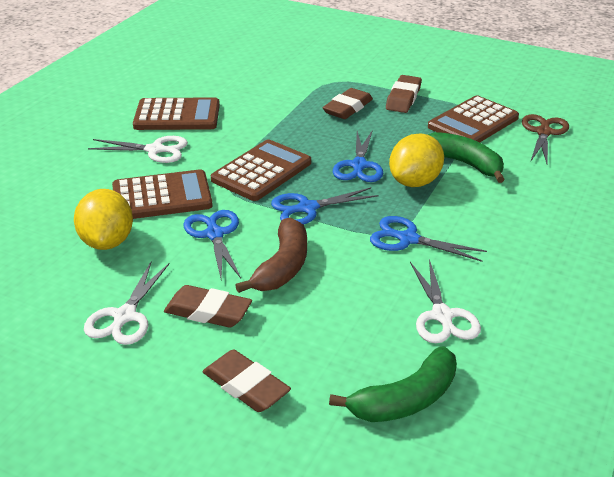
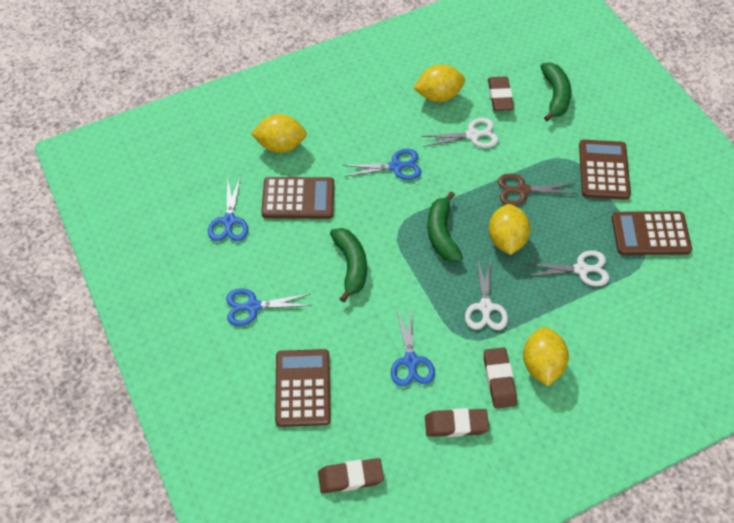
brown banana: 1 -> 0
green banana: 2 -> 3
yellow lemon: 2 -> 4

